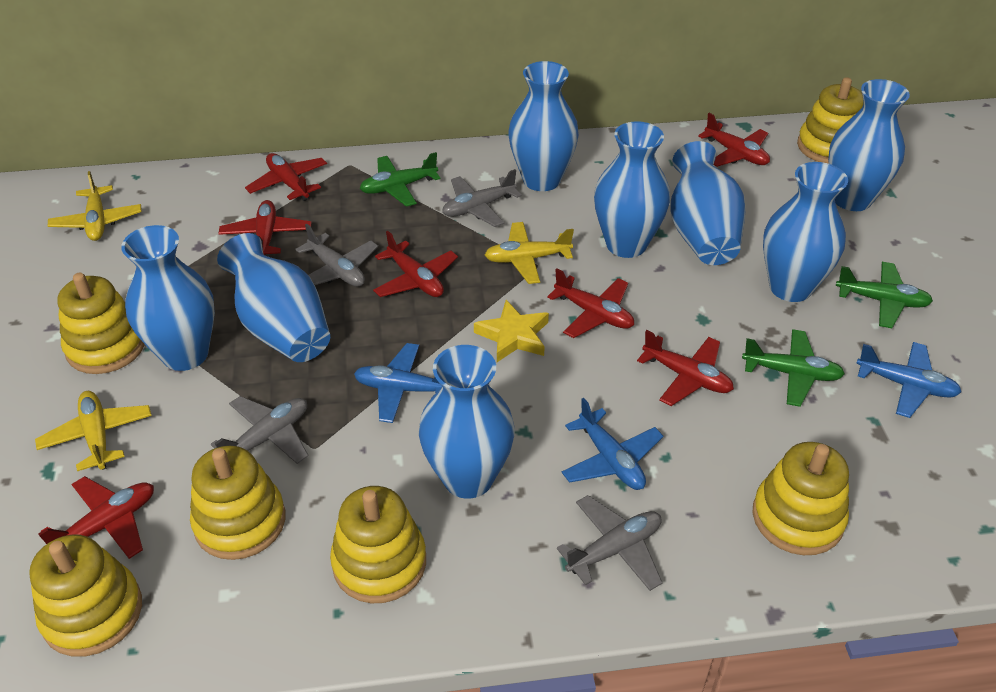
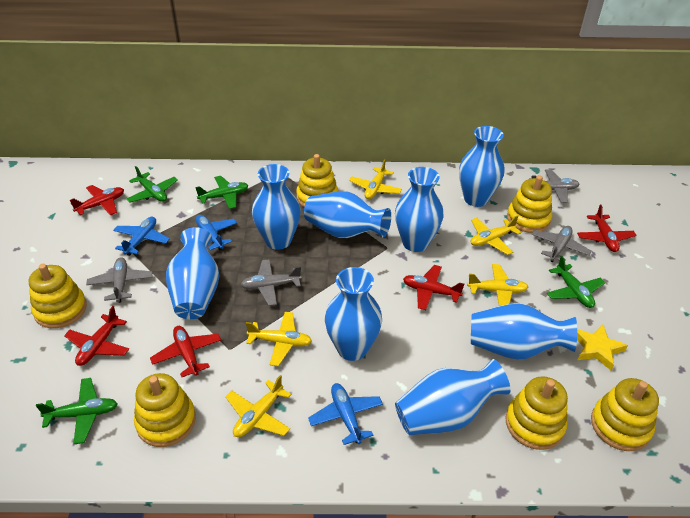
green plane: 3 -> 4
red plane: 7 -> 5
yellow plane: 3 -> 5

